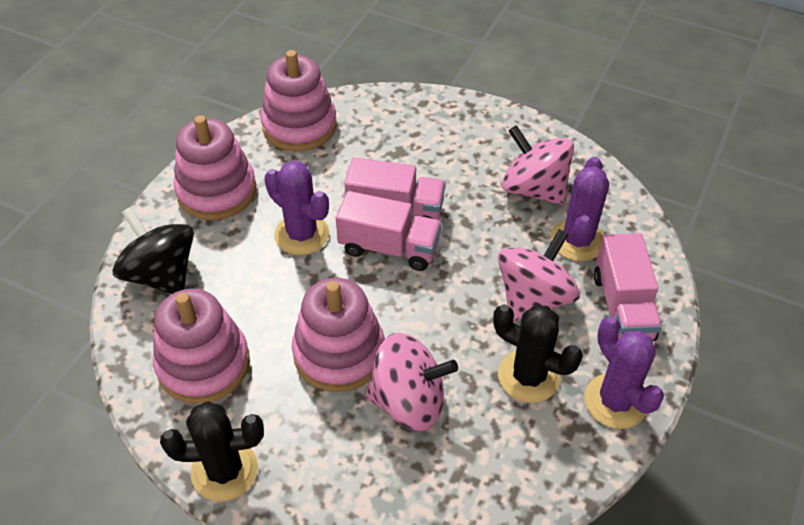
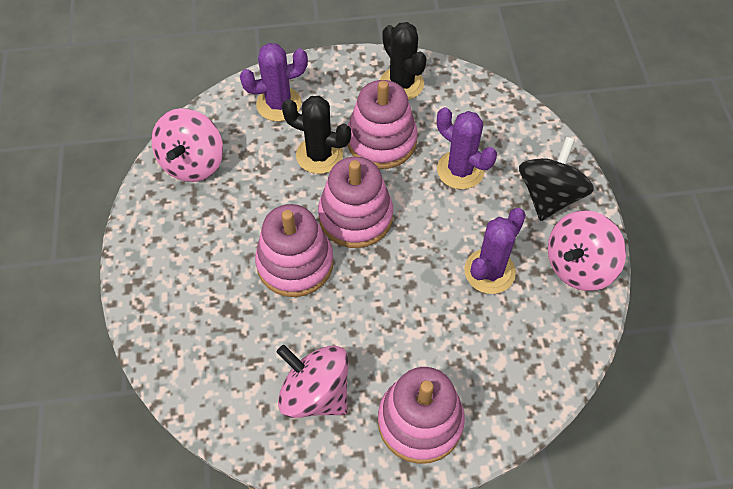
pink truck: 3 -> 0

